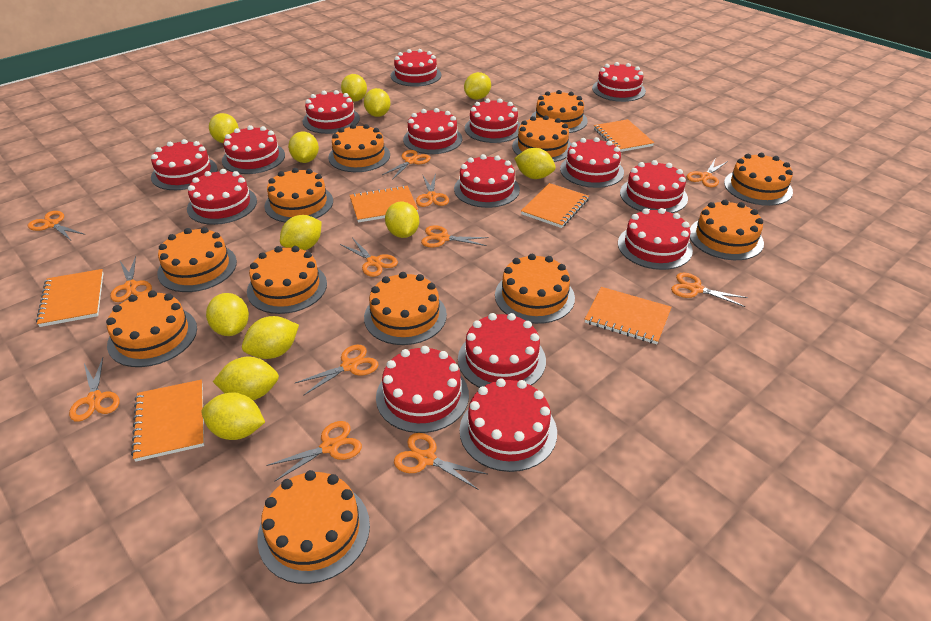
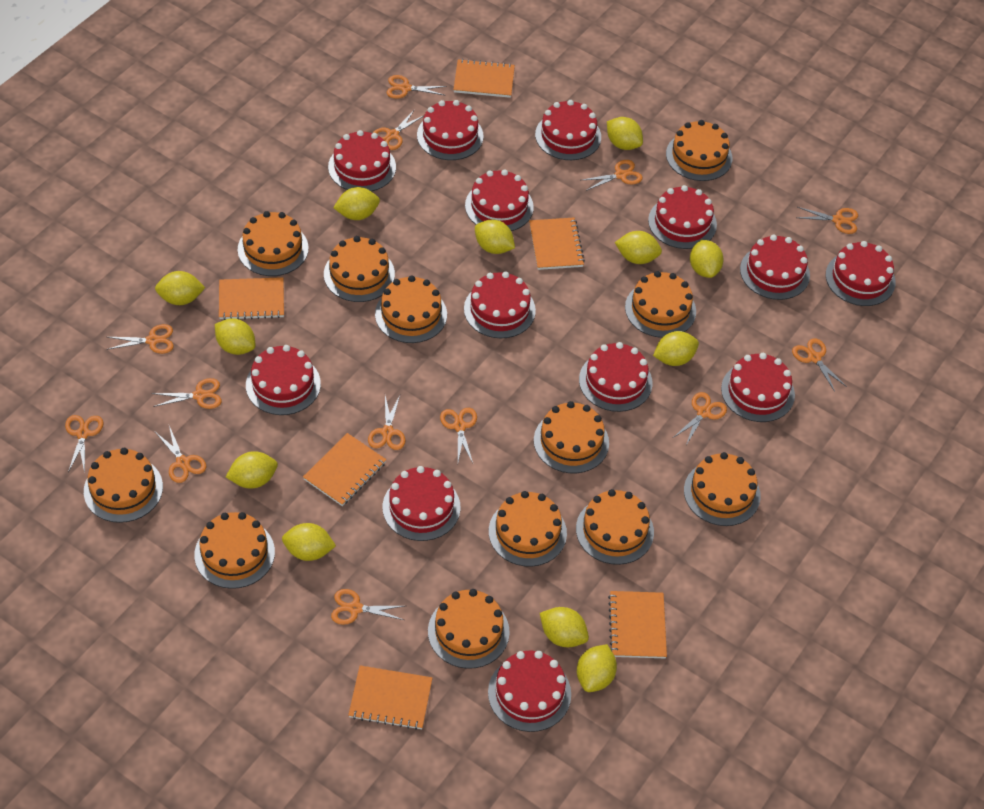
orange scissors: 12 -> 13
red cake: 15 -> 13

